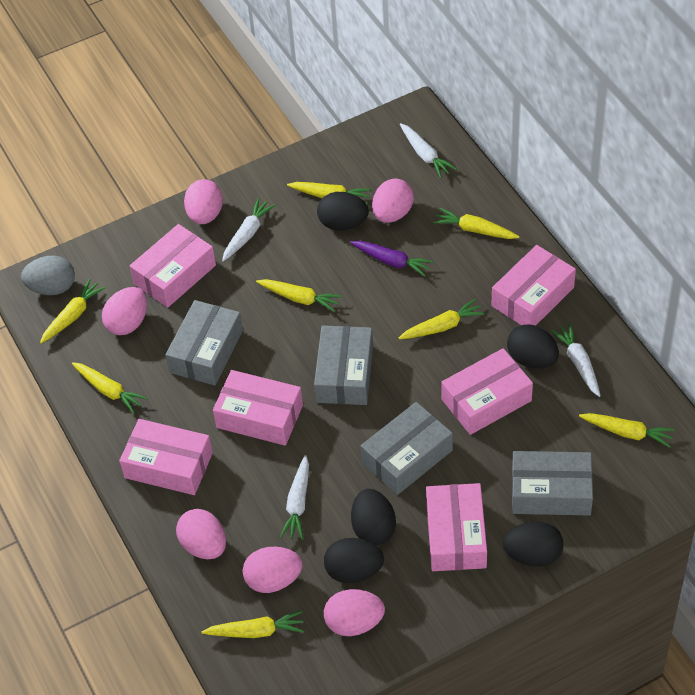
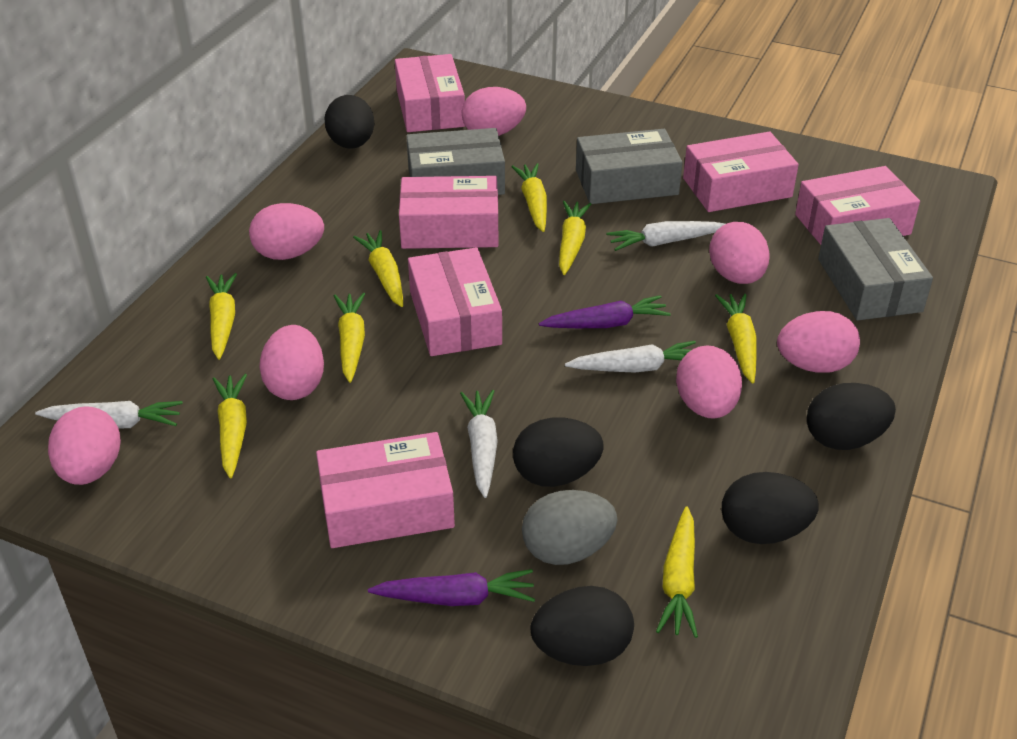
grey box: 4 -> 3
pink egg: 6 -> 7
purple carrot: 1 -> 2

